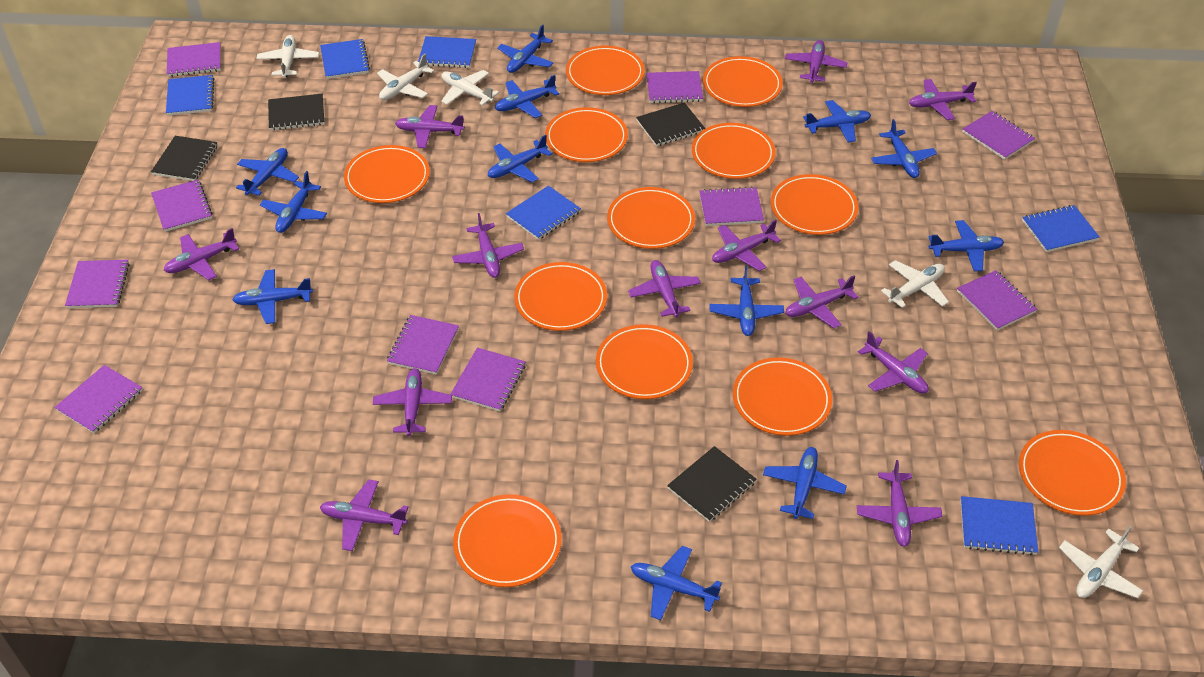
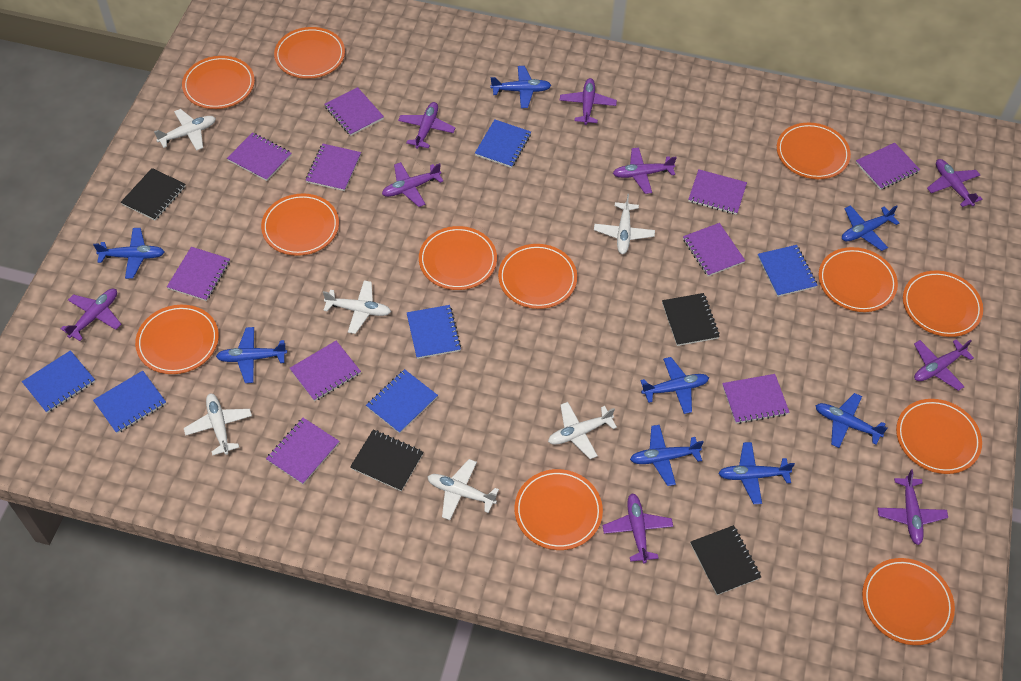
blue plane: 12 -> 8
purple plane: 12 -> 9
white plane: 5 -> 6

